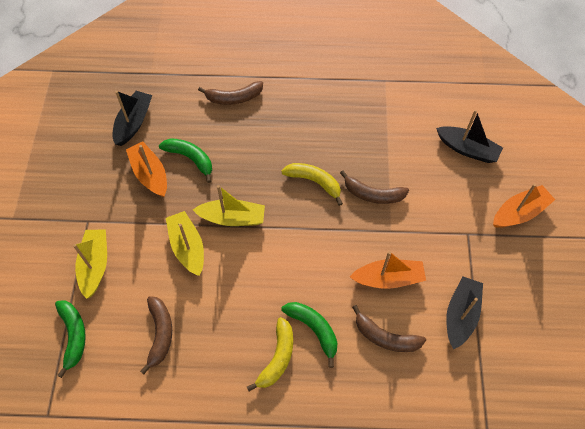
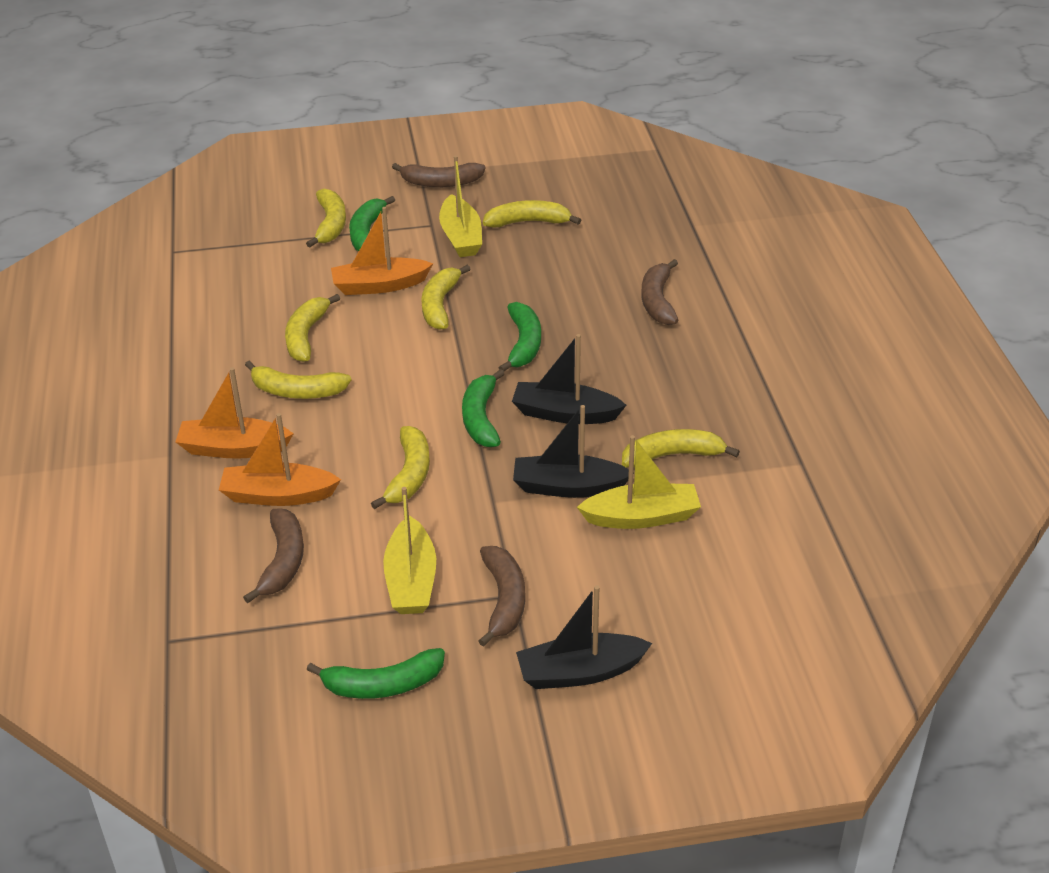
green banana: 3 -> 4
yellow banana: 2 -> 7

